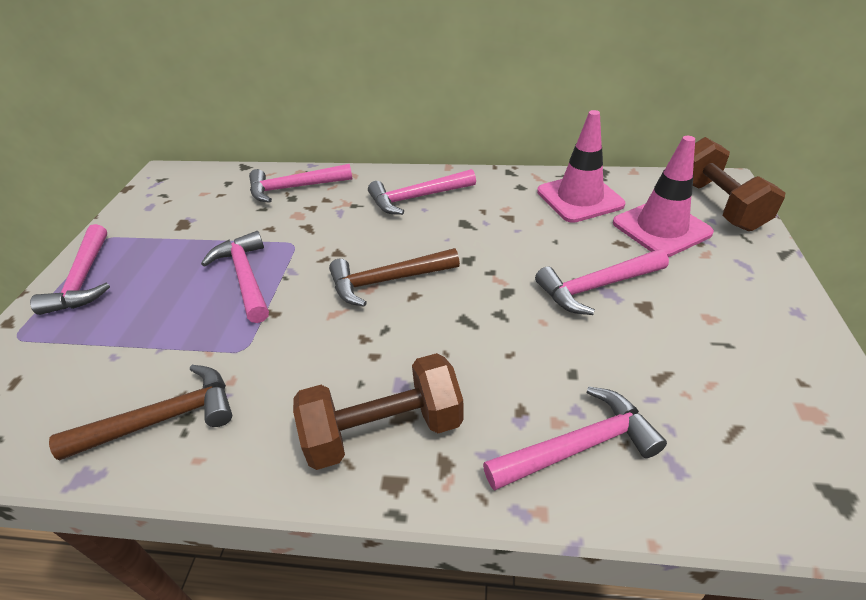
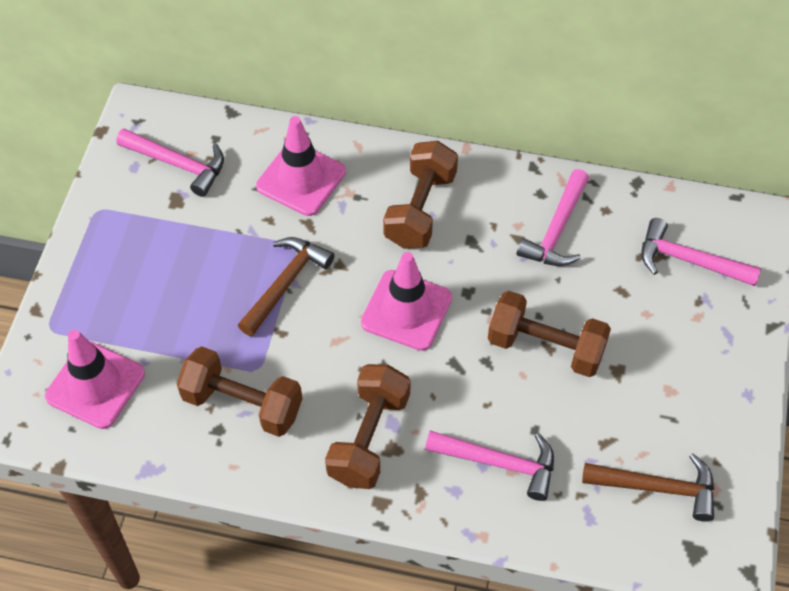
brown dumbbell: 2 -> 4
pink hammer: 6 -> 4
pink traffic cone: 2 -> 3

